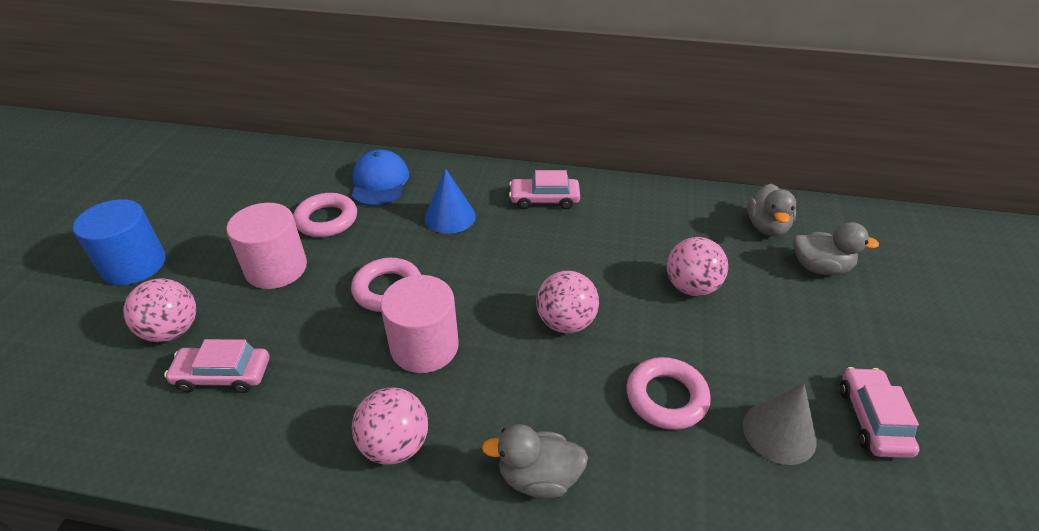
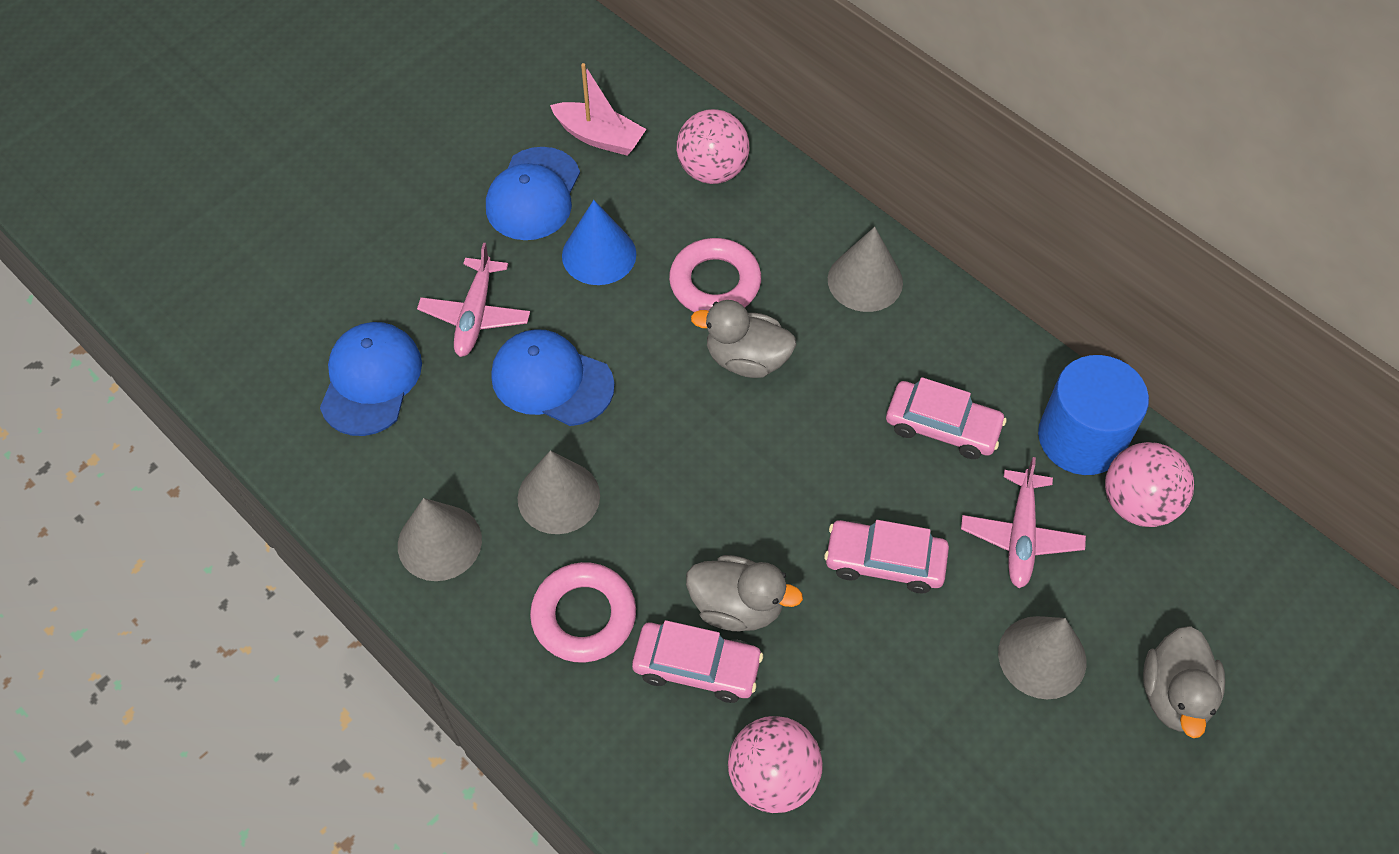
blue cap: 1 -> 3
grey cone: 1 -> 4
pink ball: 4 -> 3
pink boat: 0 -> 1
pink cylinder: 2 -> 0
pink plane: 0 -> 2
pink ring: 3 -> 2

